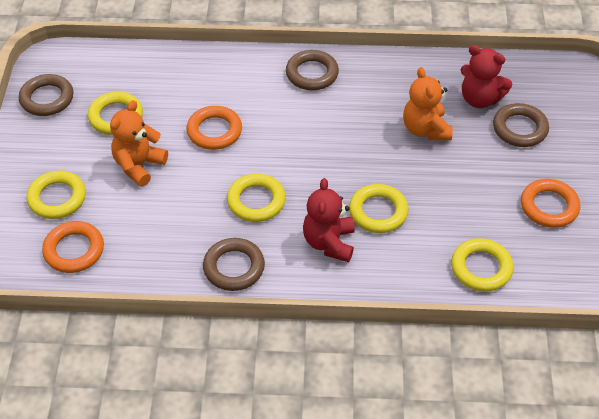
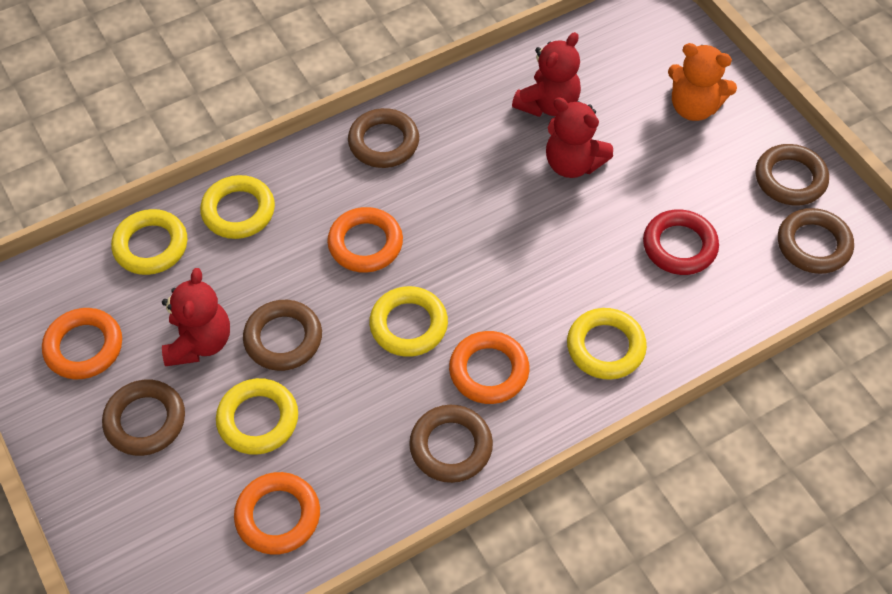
brown ring: 4 -> 6
orange ring: 3 -> 4
orange teddy bear: 2 -> 1
red ring: 0 -> 1
red teddy bear: 2 -> 3

